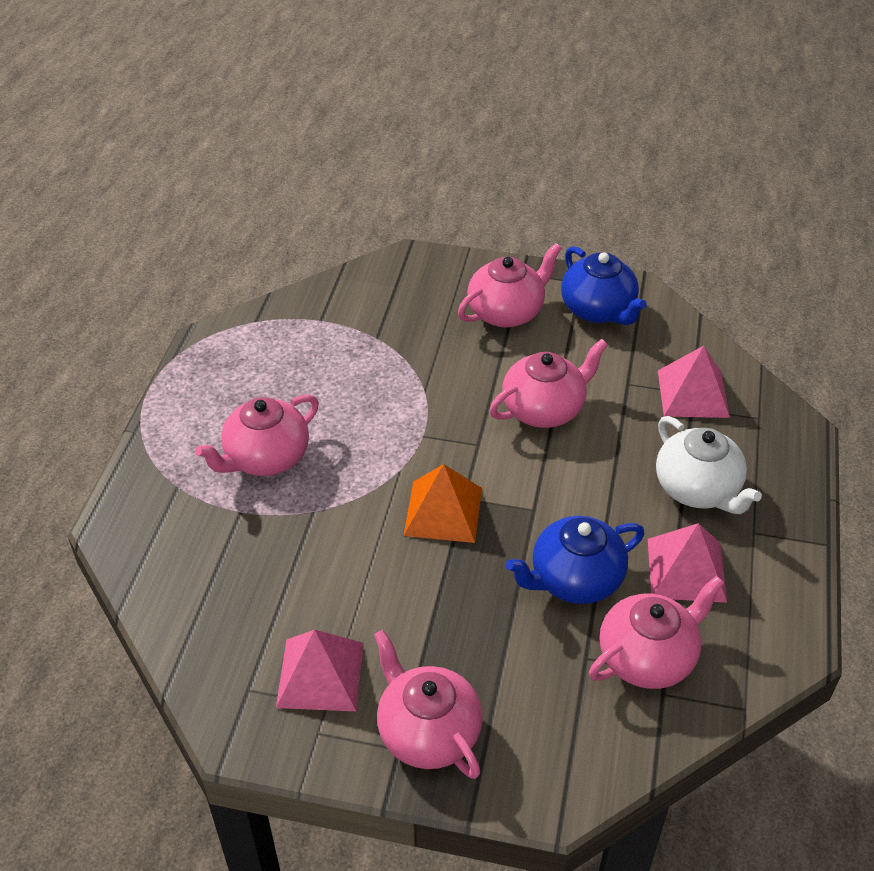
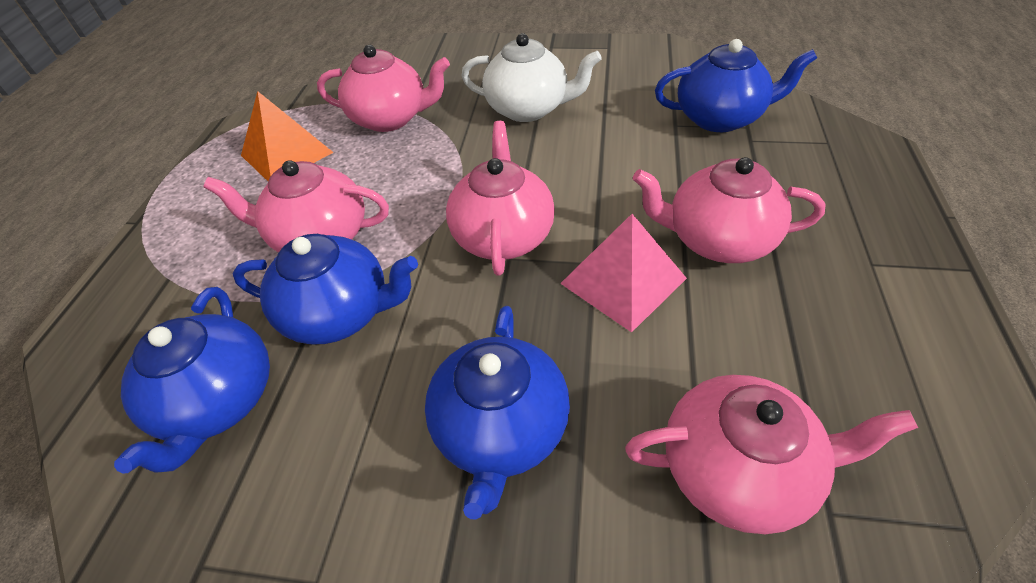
blue teapot: 2 -> 4
pink pyramid: 3 -> 1

